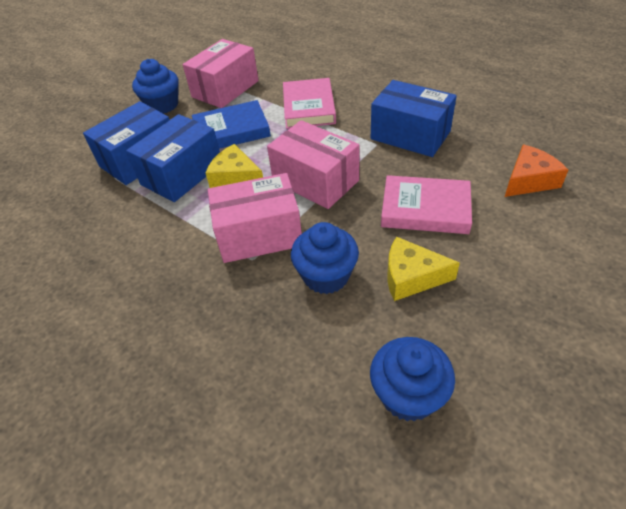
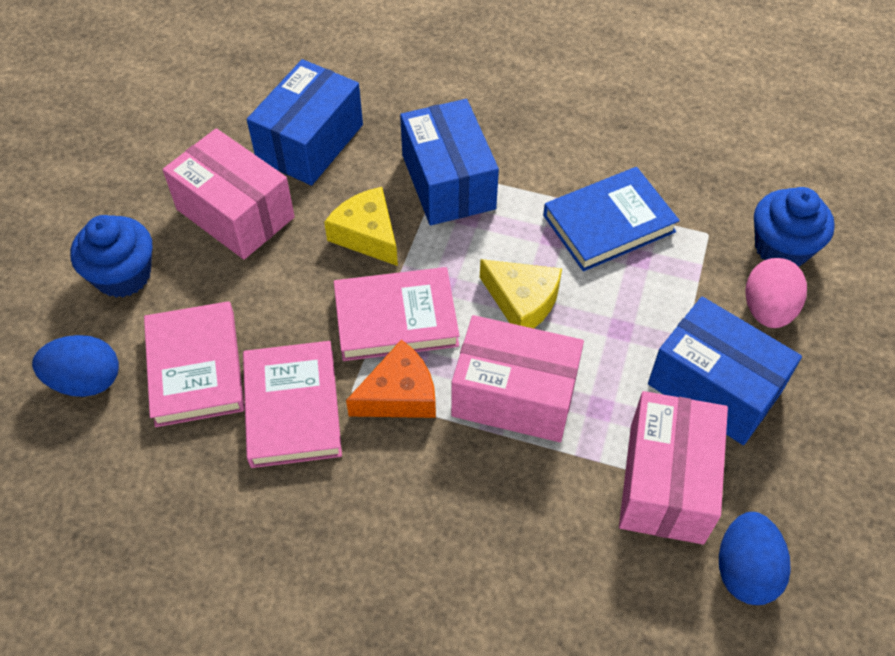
blue cupcake: 3 -> 2
blue egg: 0 -> 2
pink book: 2 -> 3
pink egg: 0 -> 1

